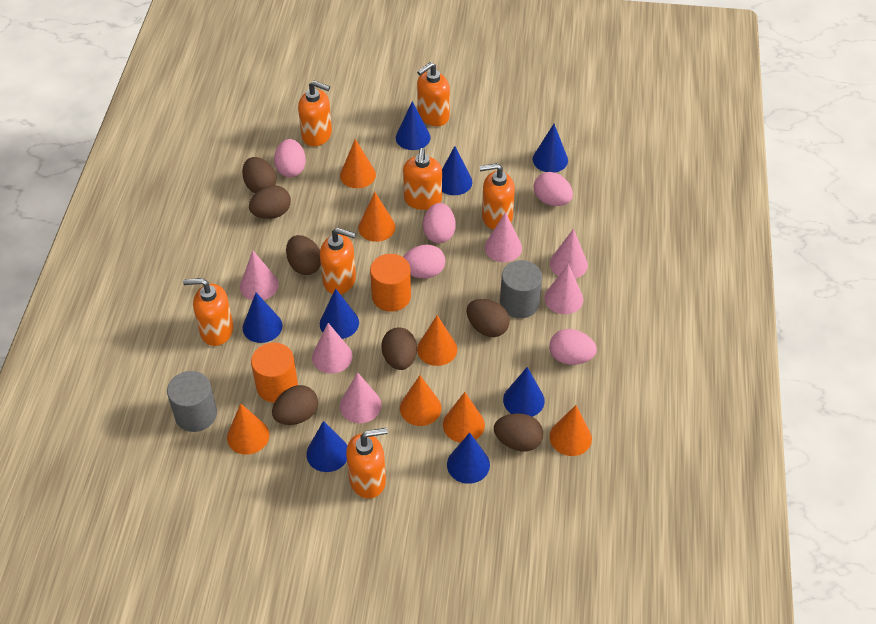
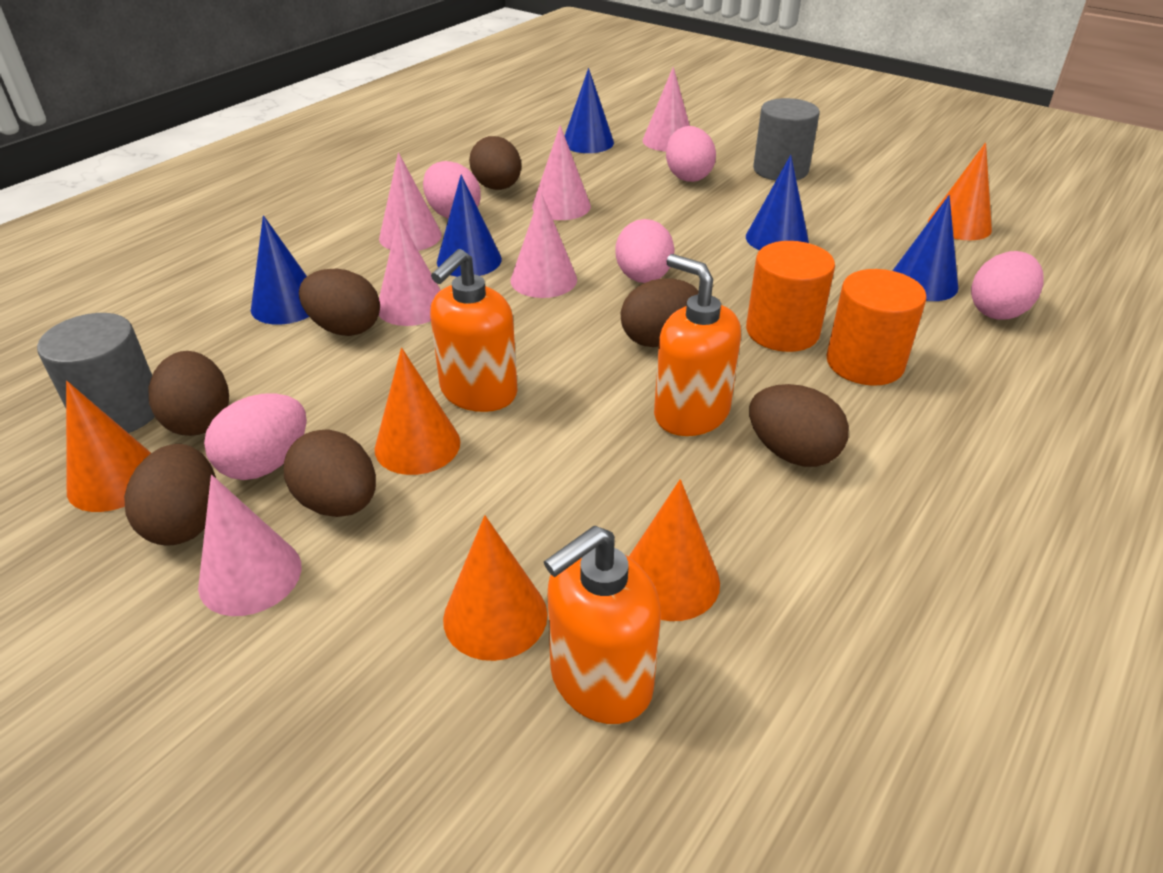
blue cone: 8 -> 5
orange cone: 7 -> 5
orange soap dispenser: 7 -> 3

